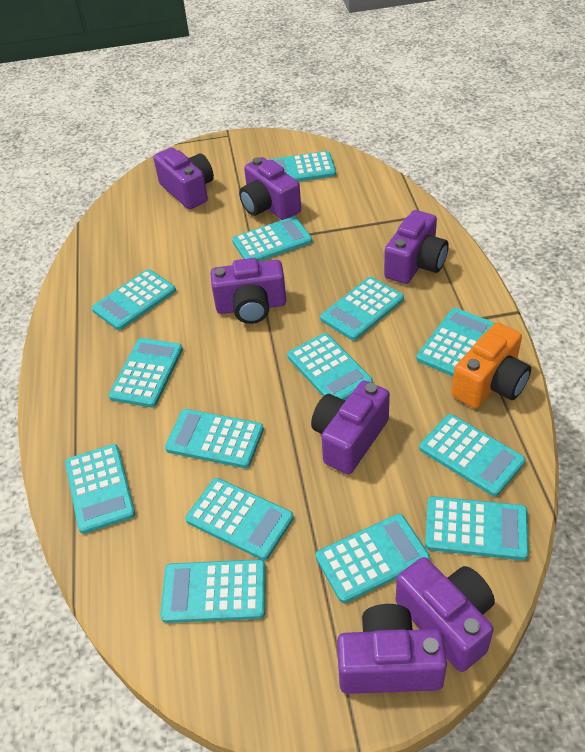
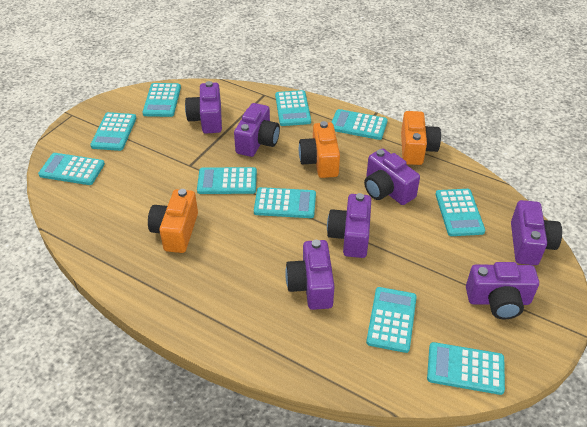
orange camera: 1 -> 3
turquoise calculator: 14 -> 10

